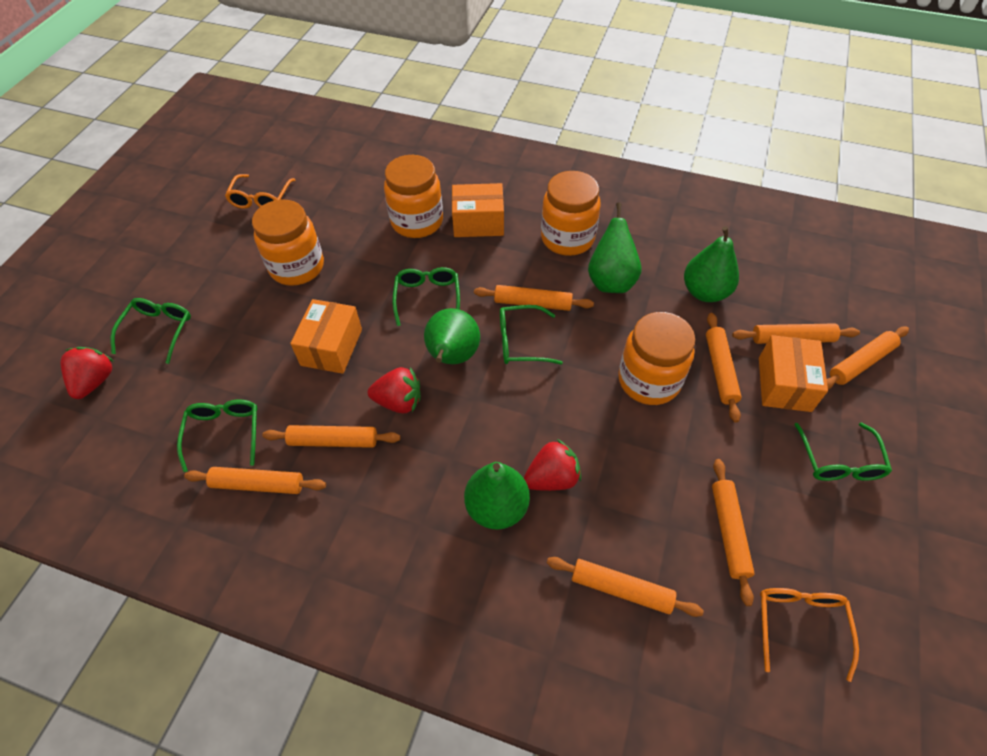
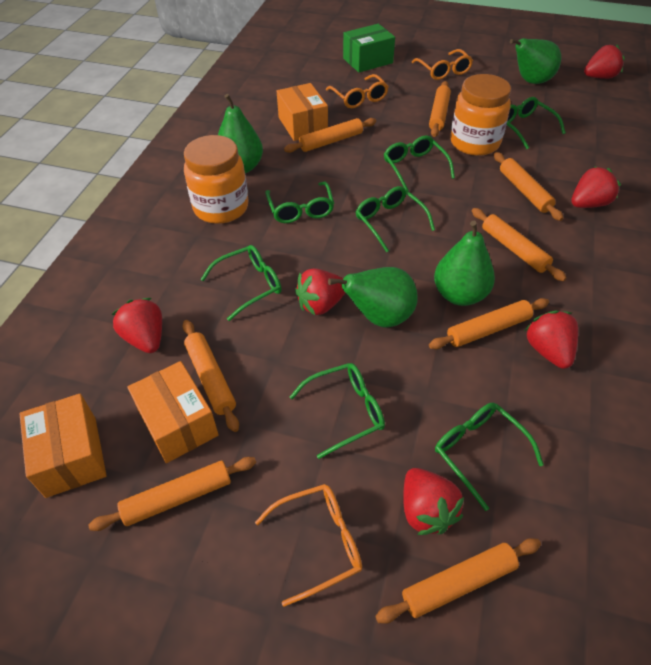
green box: 0 -> 1
green glasses: 5 -> 7
orange glasses: 2 -> 3
orange jar: 4 -> 2
red strawberry: 3 -> 6

